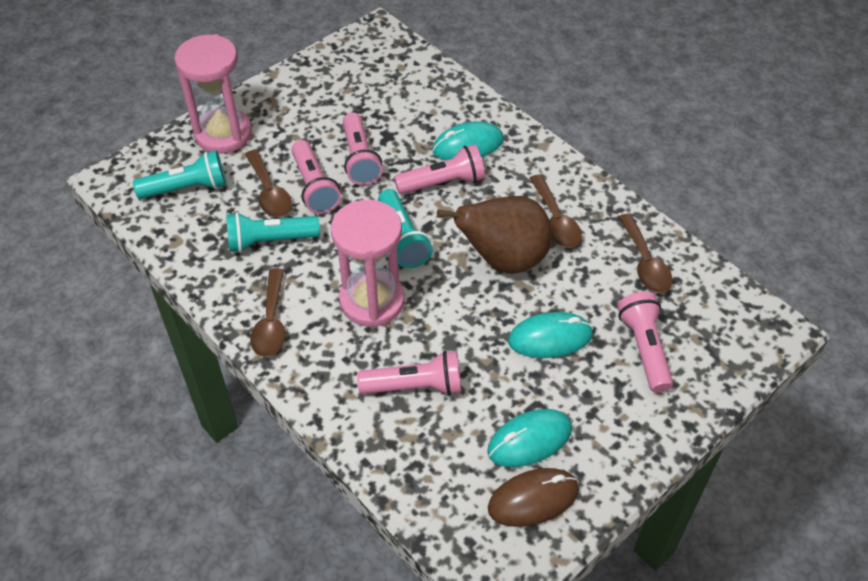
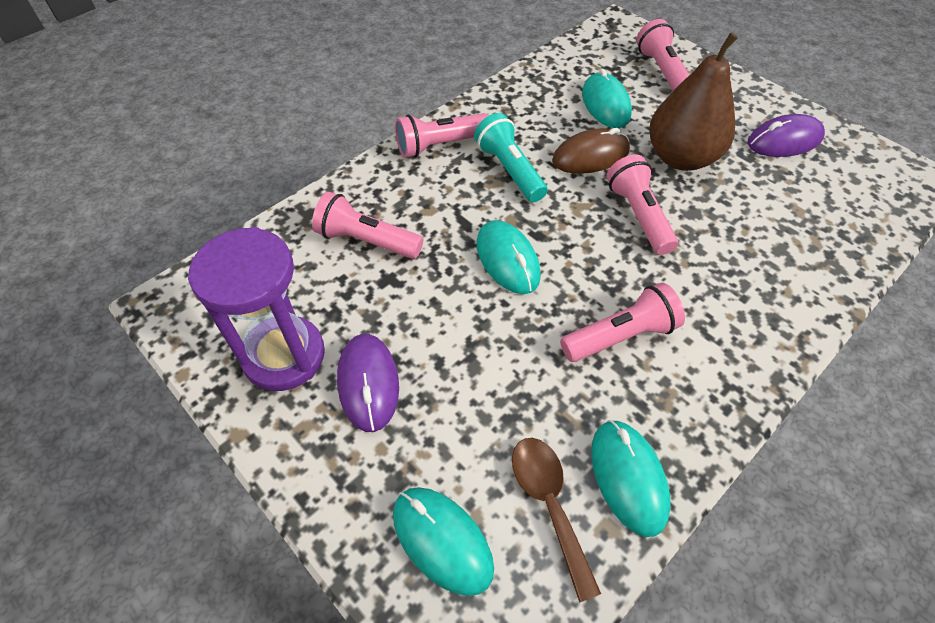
brown spoon: 4 -> 1
pink hourglass: 2 -> 0
purple hourglass: 0 -> 1
purple mouse: 0 -> 2
turquoise flashlight: 3 -> 1
turquoise mouse: 3 -> 4

